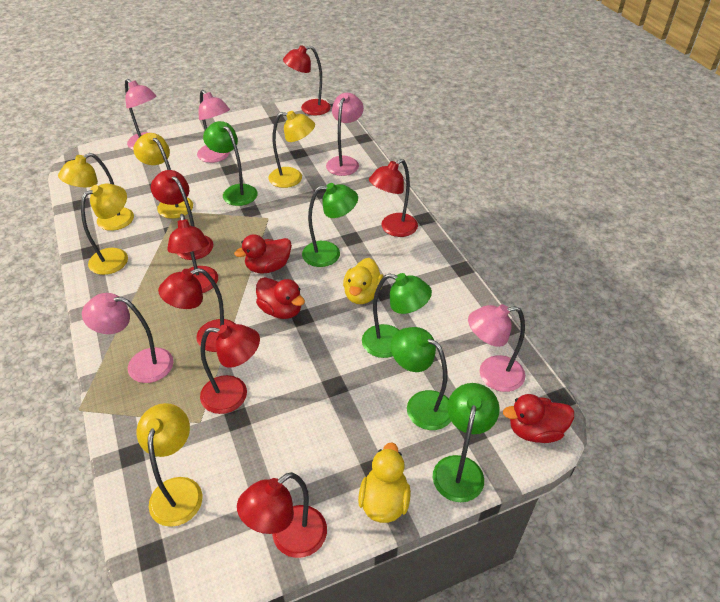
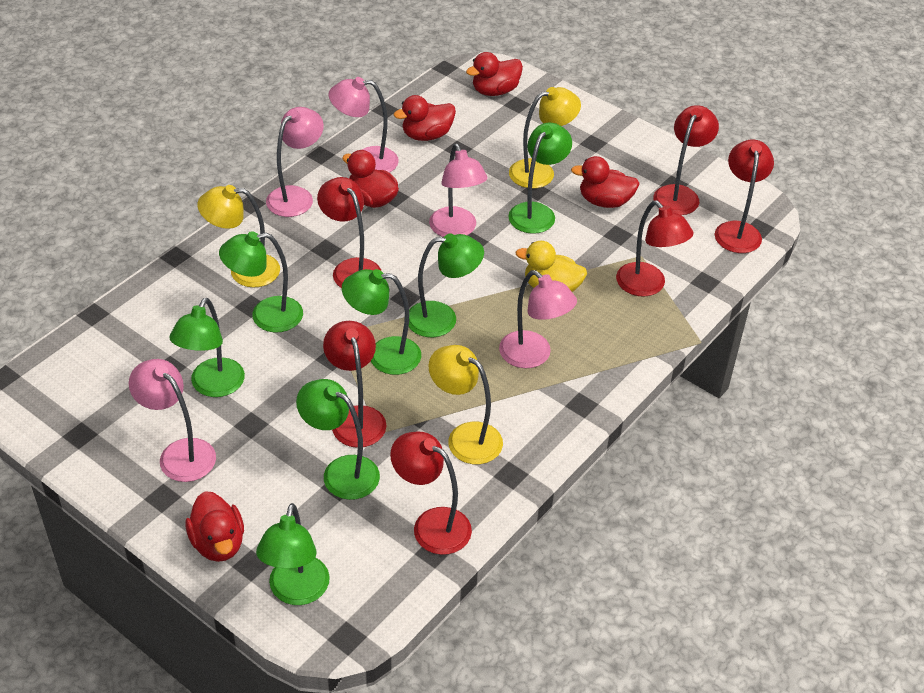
green lamp: 5 -> 7
red duck: 3 -> 5
red lamp: 7 -> 6
yellow duck: 2 -> 1
yellow lamp: 5 -> 3

